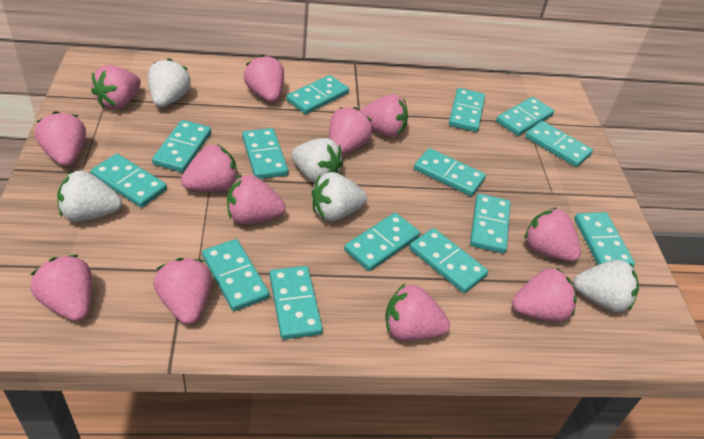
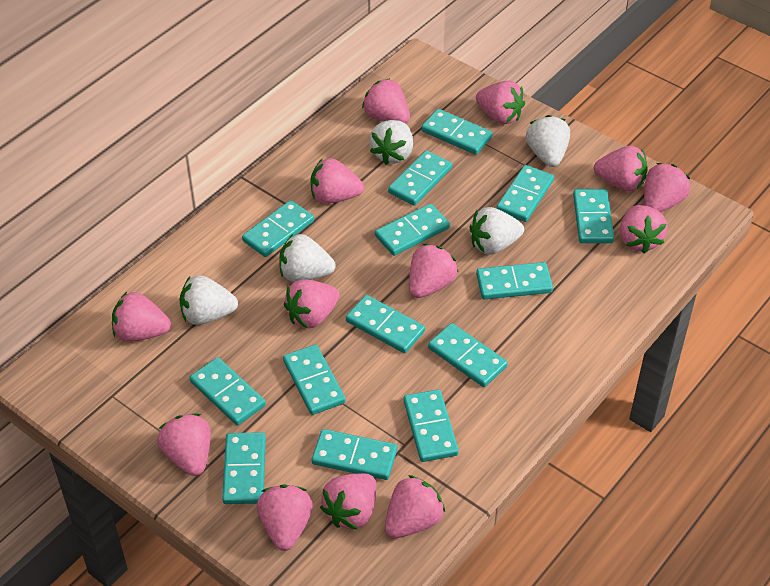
pink strawberry: 12 -> 13

